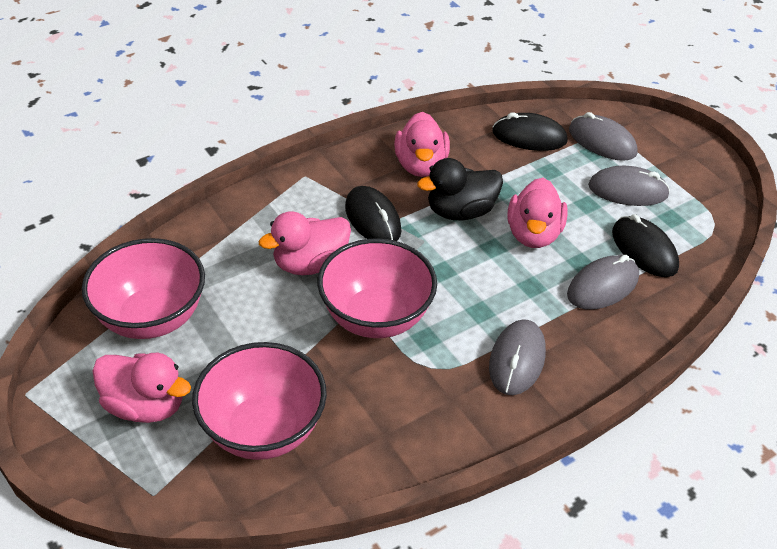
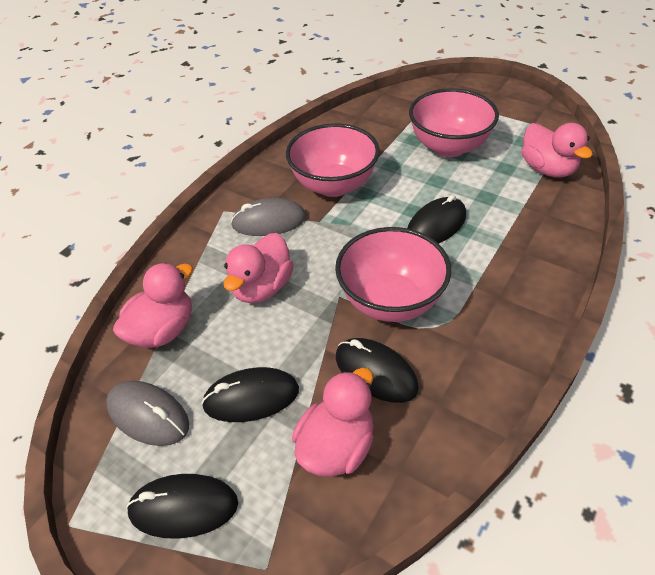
black duck: 1 -> 0
black mouse: 3 -> 4
grey mouse: 4 -> 2

